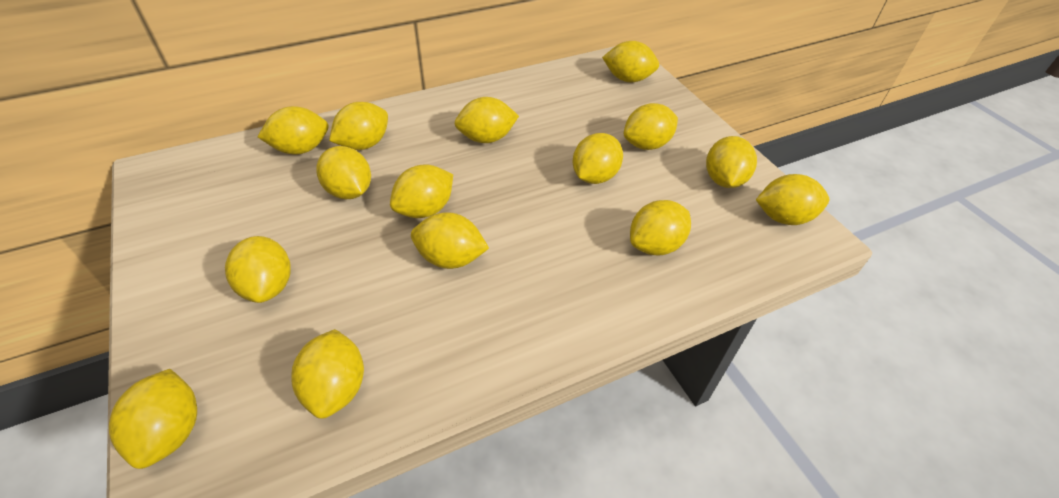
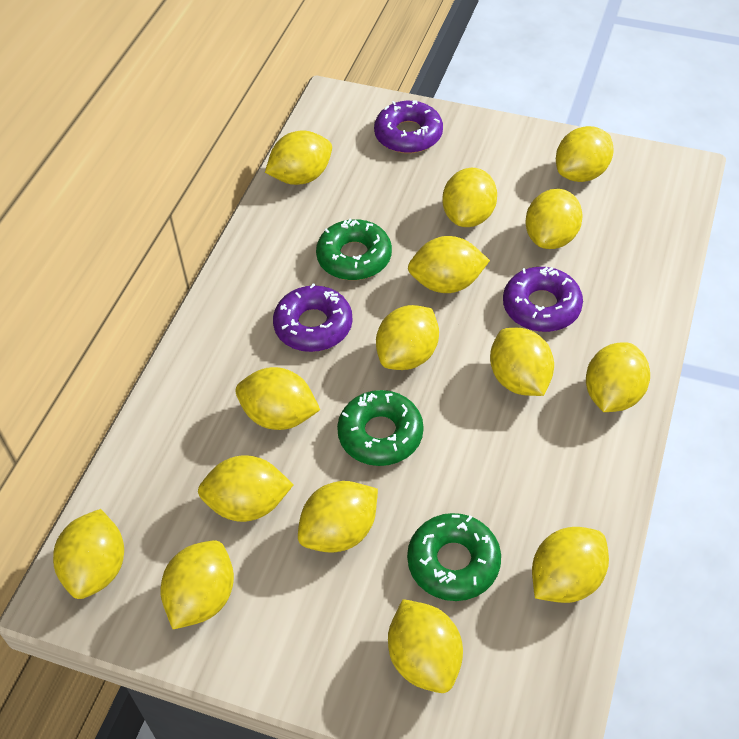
green donut: 0 -> 3
purple donut: 0 -> 3

